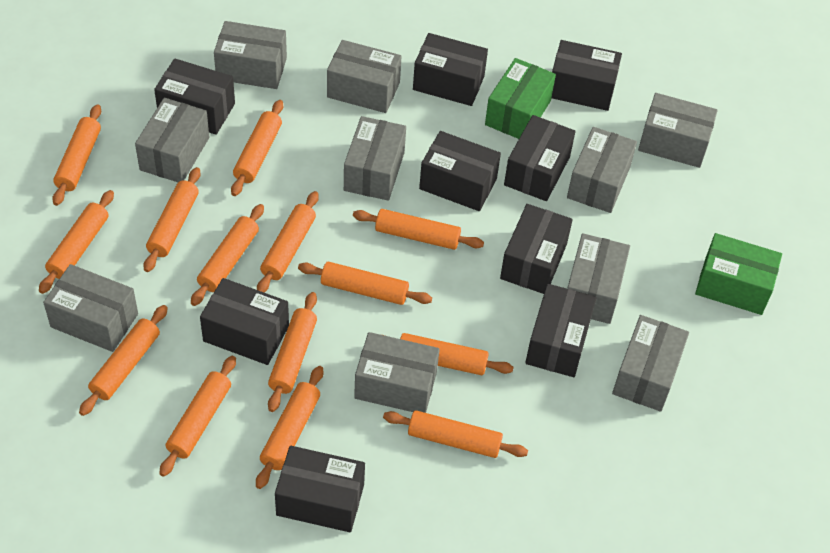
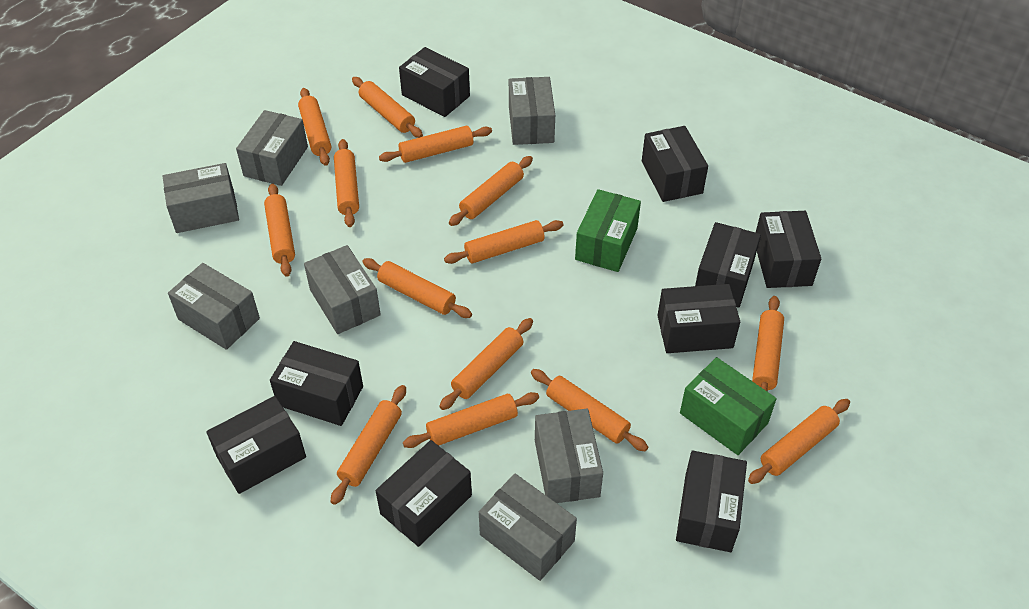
grey box: 10 -> 7

